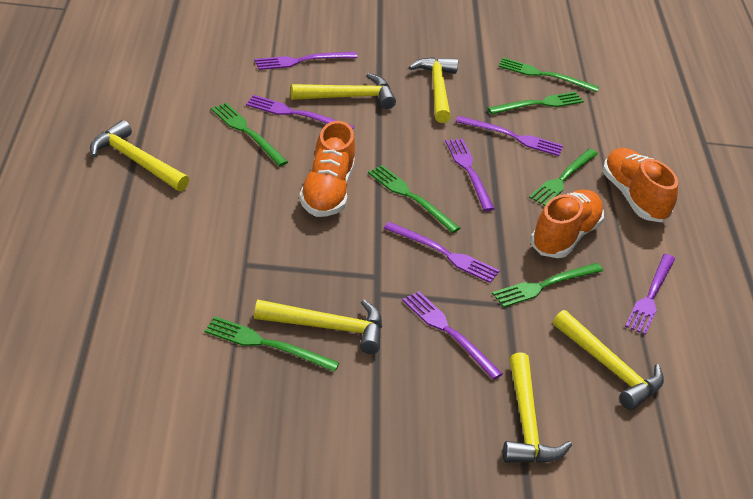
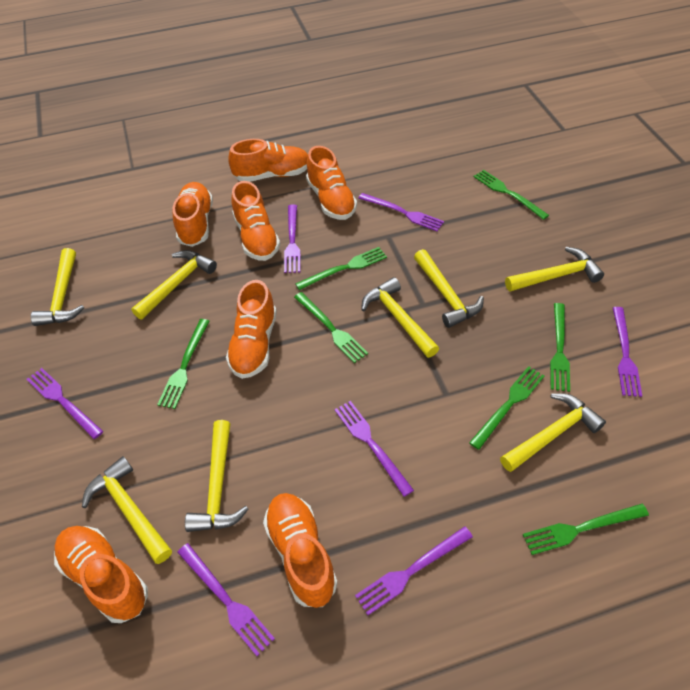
orange shoe: 3 -> 7
yellow hammer: 6 -> 8

